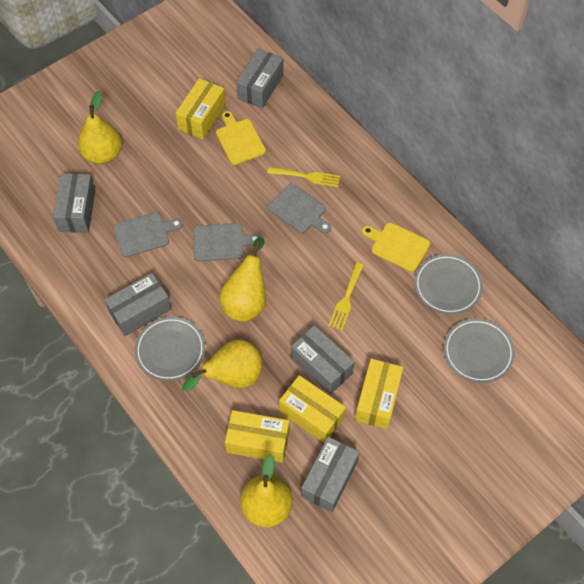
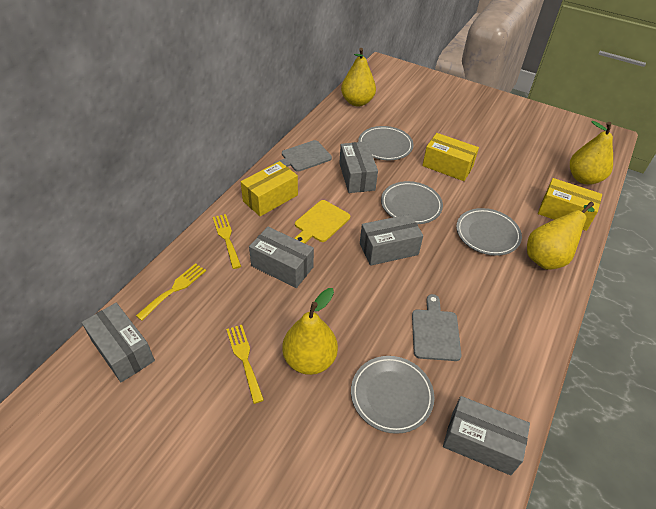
grey cutting board: 3 -> 2
grey plate: 3 -> 4
yellow box: 4 -> 3
yellow cutting board: 2 -> 1
yellow fork: 2 -> 3

